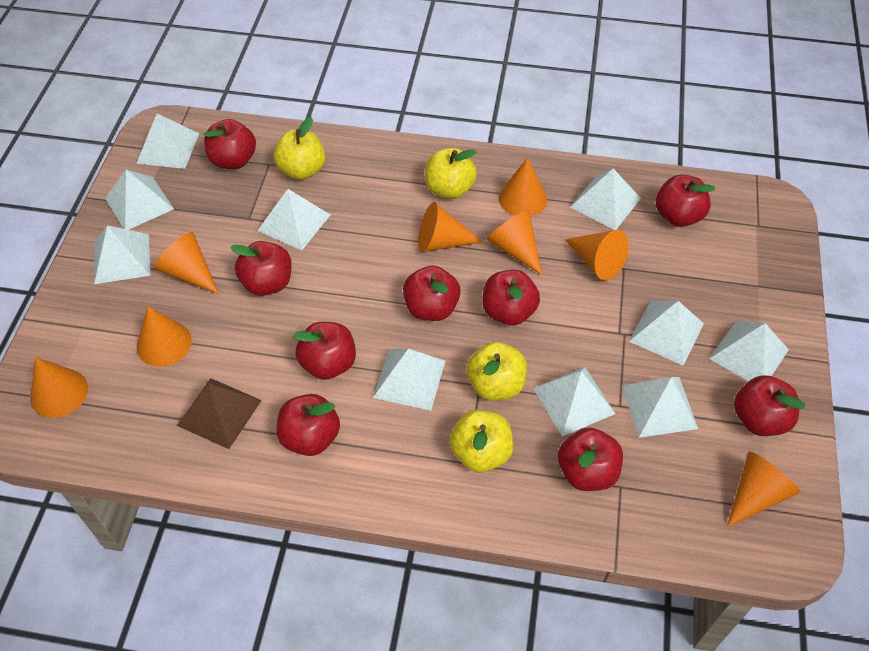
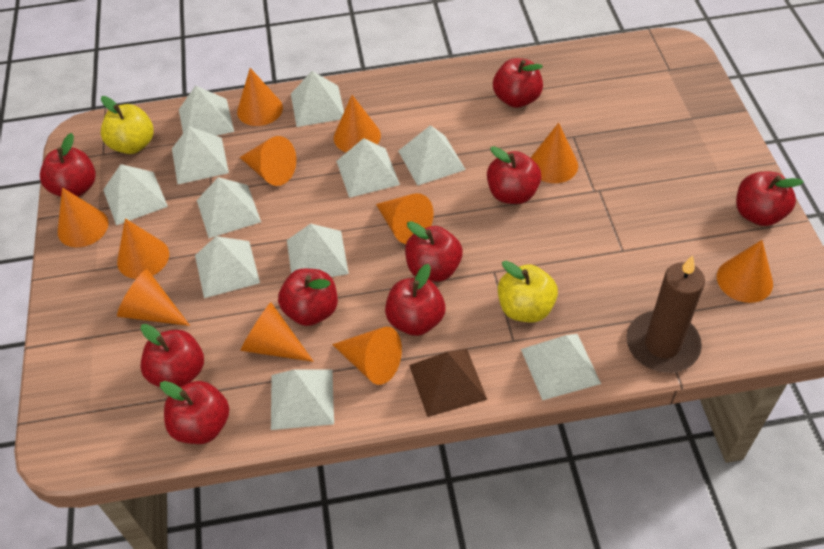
brown candle: 0 -> 1
orange cone: 8 -> 11
white pyramid: 10 -> 11
yellow apple: 4 -> 2

